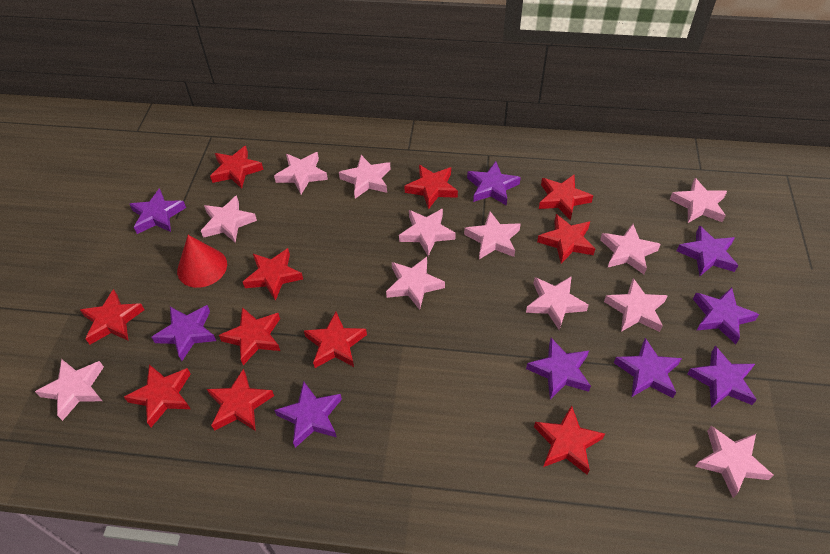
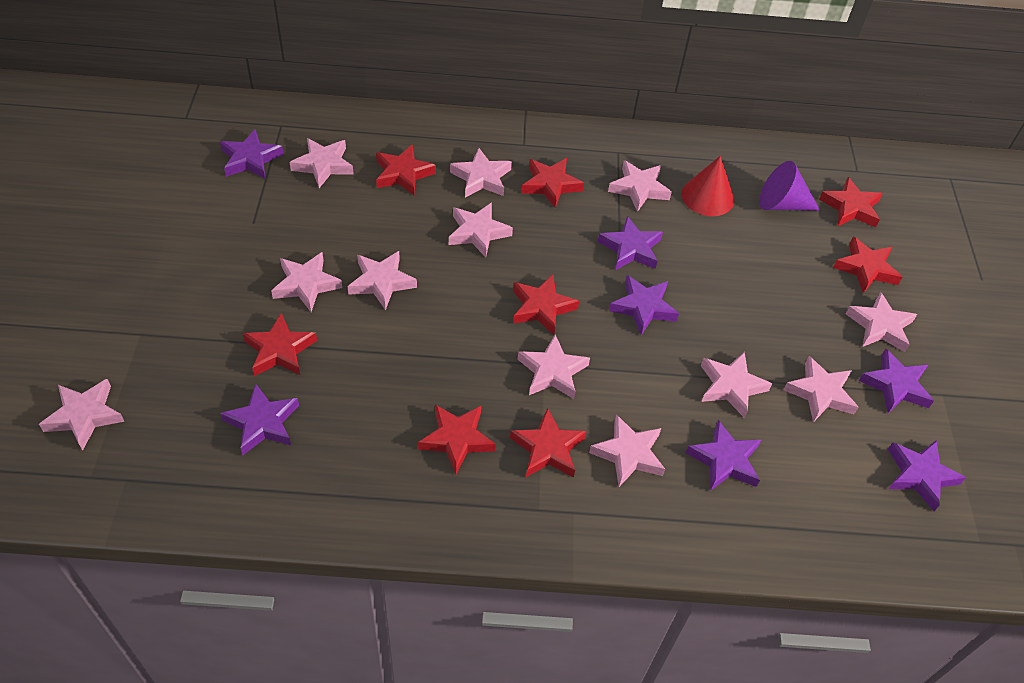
purple cone: 0 -> 1
purple star: 9 -> 7
red star: 11 -> 8

